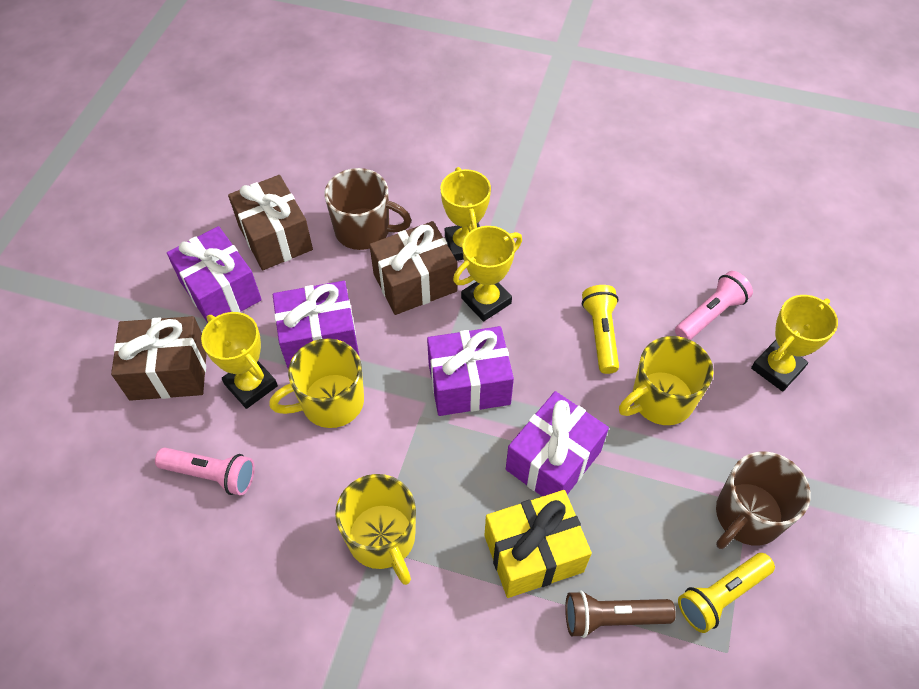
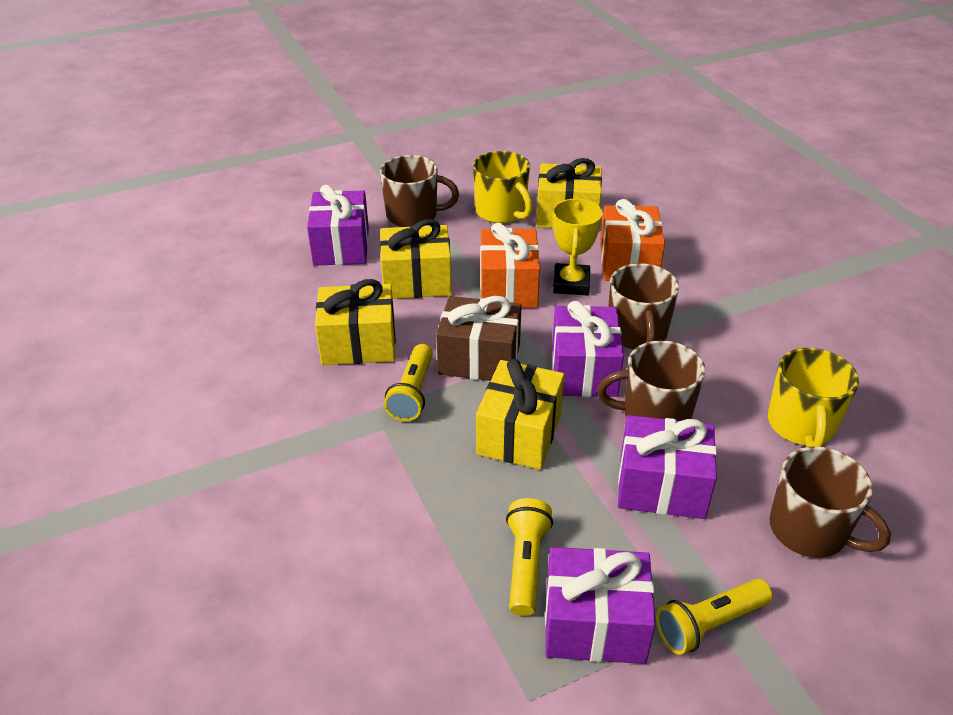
brown flashlight: 1 -> 0
brown gift: 3 -> 1
brown mug: 2 -> 4
orange gift: 0 -> 2
pink flashlight: 2 -> 0
yellow flashlight: 2 -> 3
yellow gift: 1 -> 4
yellow mug: 3 -> 2
yellow trophy: 4 -> 1

